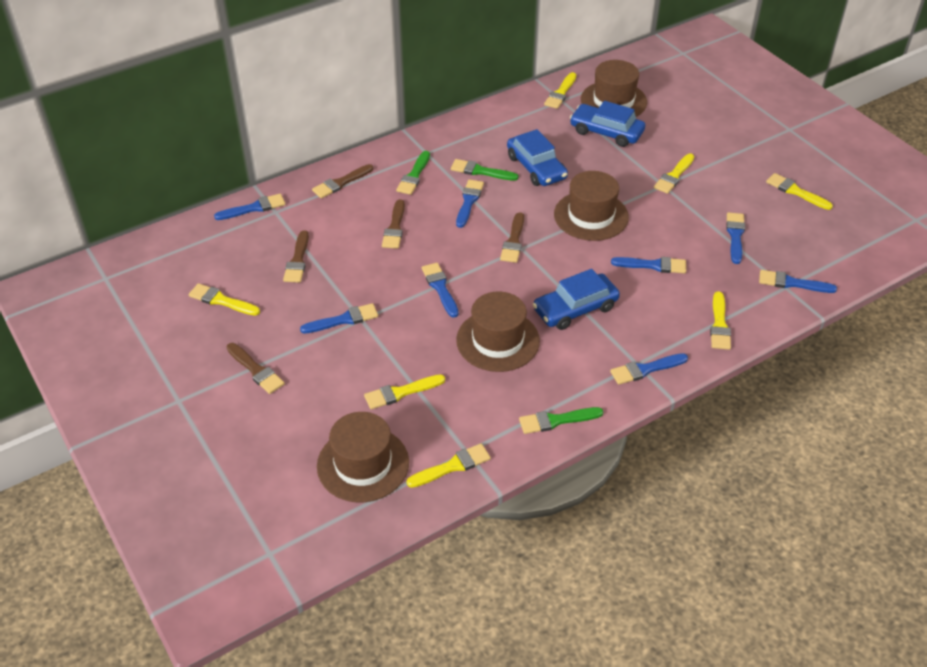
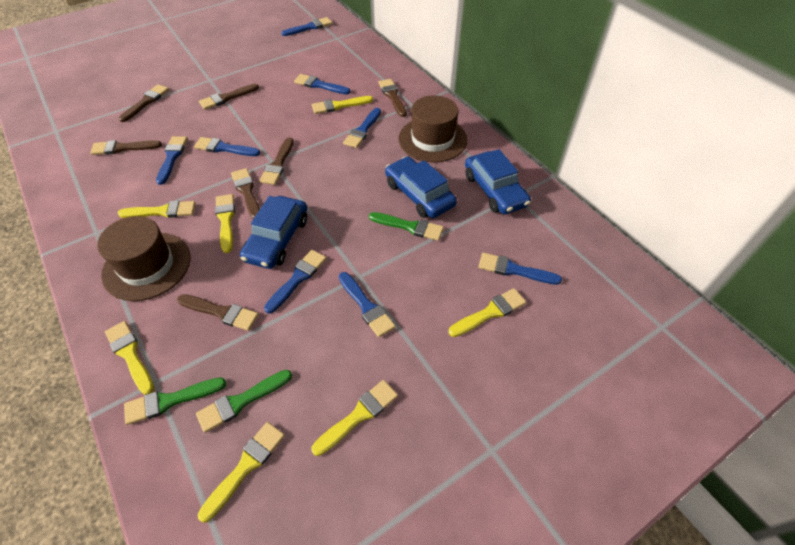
brown brush: 5 -> 7
brown hat: 4 -> 2

